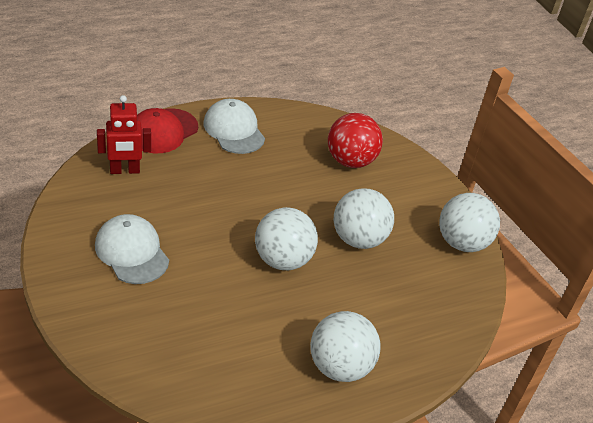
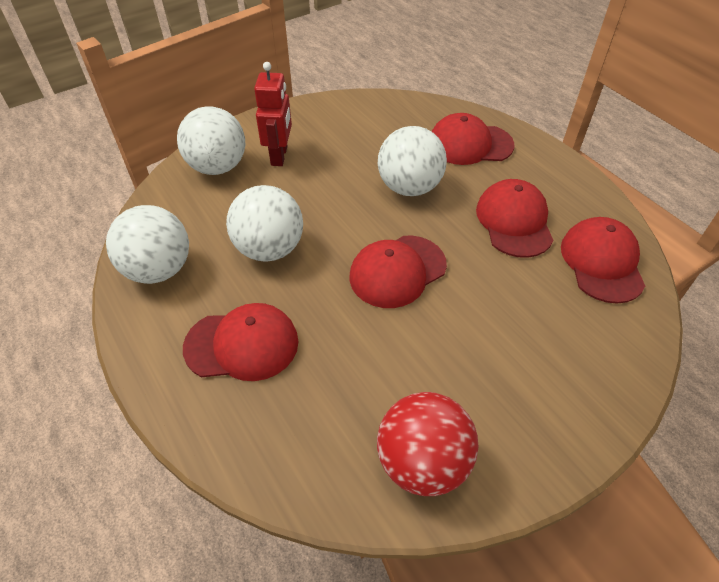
red cap: 1 -> 5
white cap: 2 -> 0

